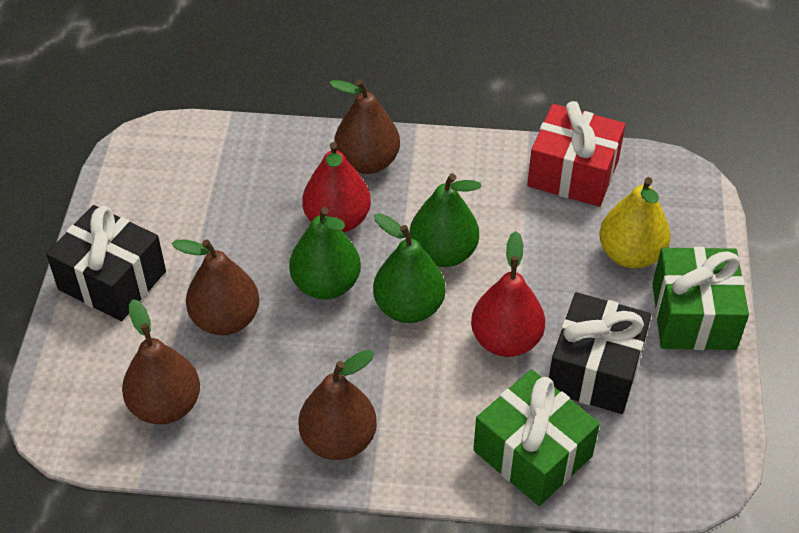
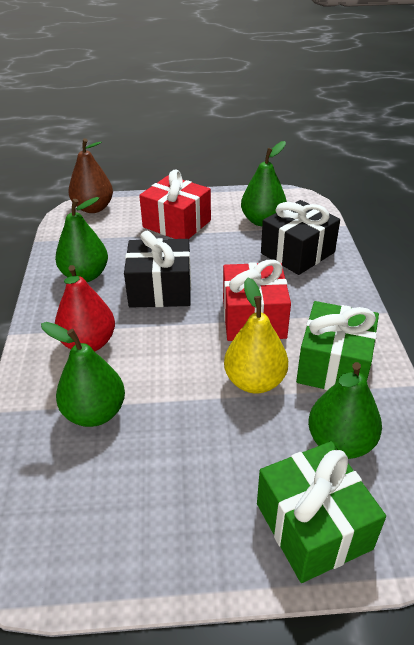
brown pear: 4 -> 1
green pear: 3 -> 4
red gift: 1 -> 2
red pear: 2 -> 1

